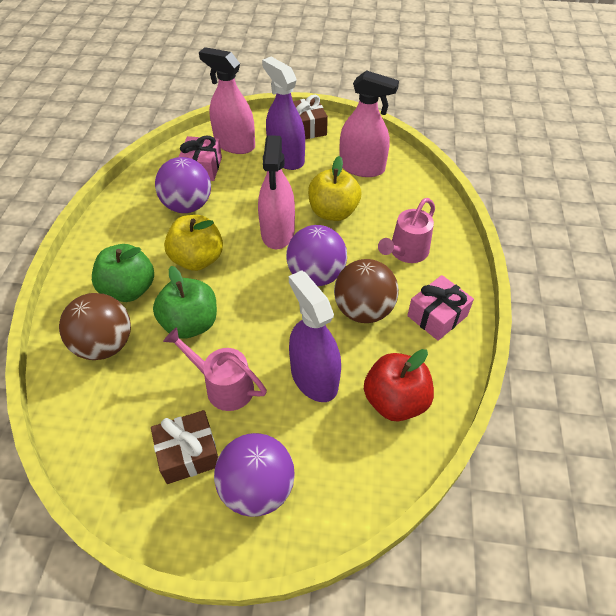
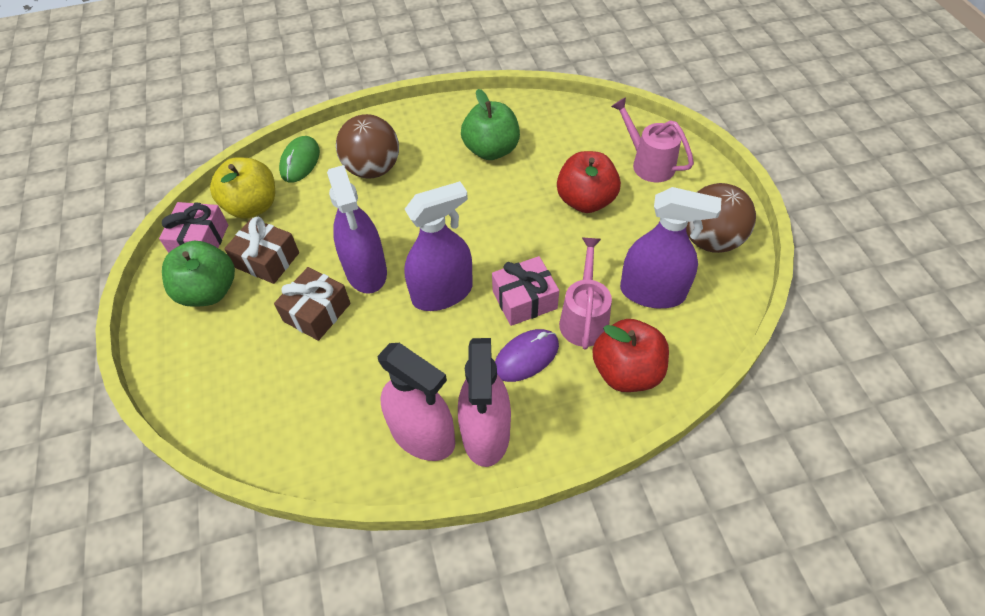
green mouse: 0 -> 1
pink spray bottle: 3 -> 2
purple ball: 3 -> 0
purple mouse: 0 -> 1
purple spray bottle: 2 -> 3
red apple: 1 -> 2
yellow apple: 2 -> 1

